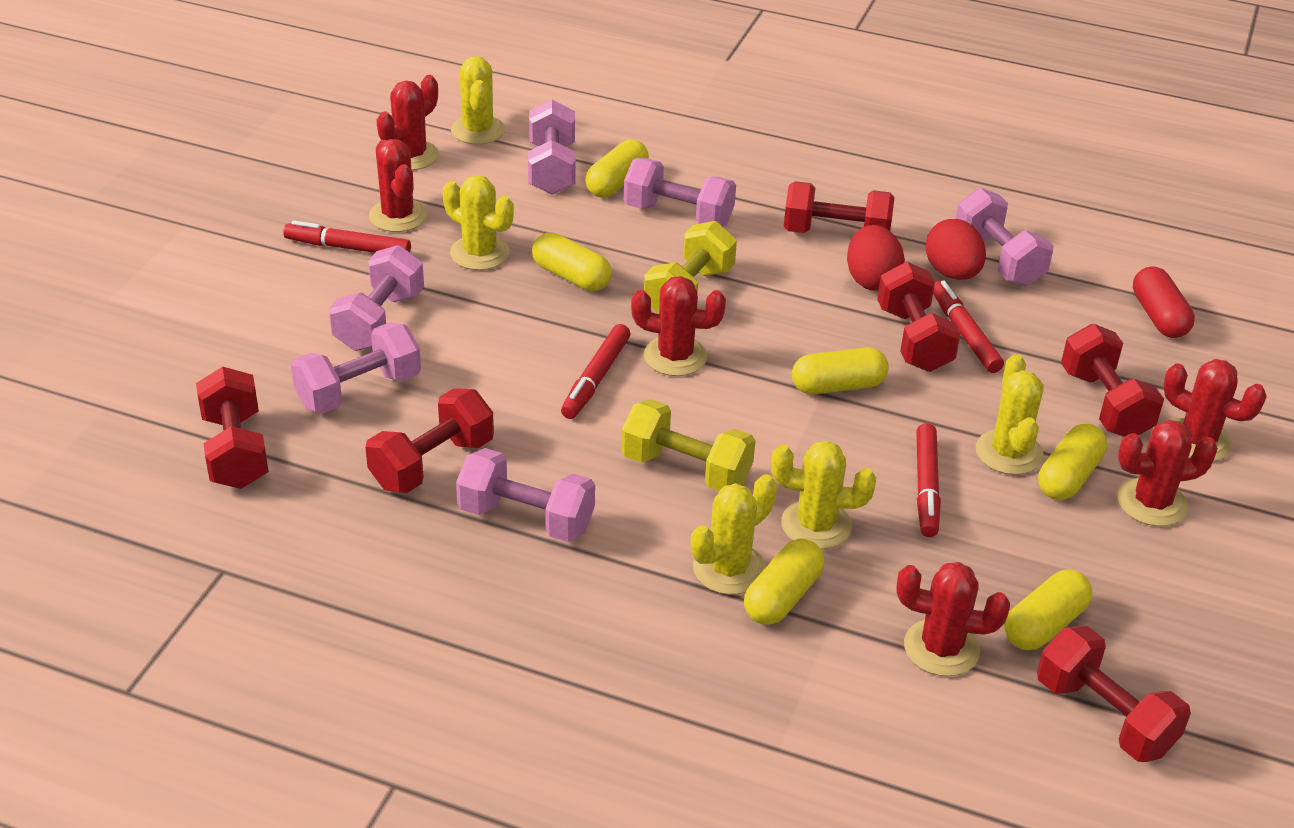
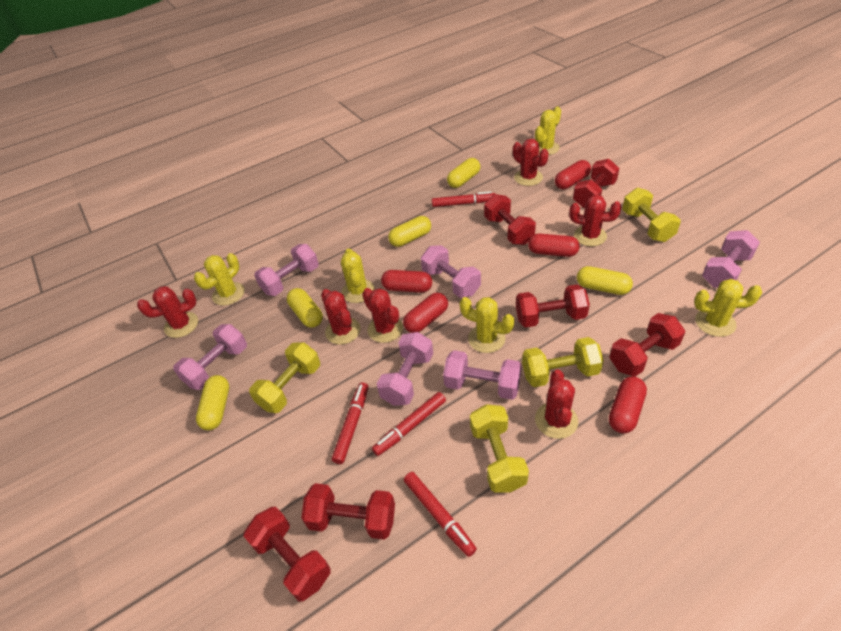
red capsule: 1 -> 5
red egg: 2 -> 0
yellow capsule: 6 -> 5
yellow dumbbell: 2 -> 4

